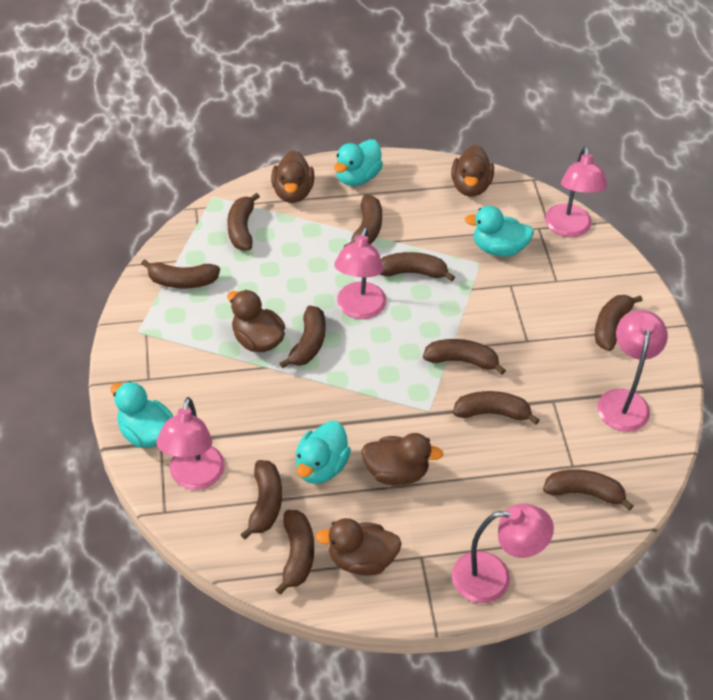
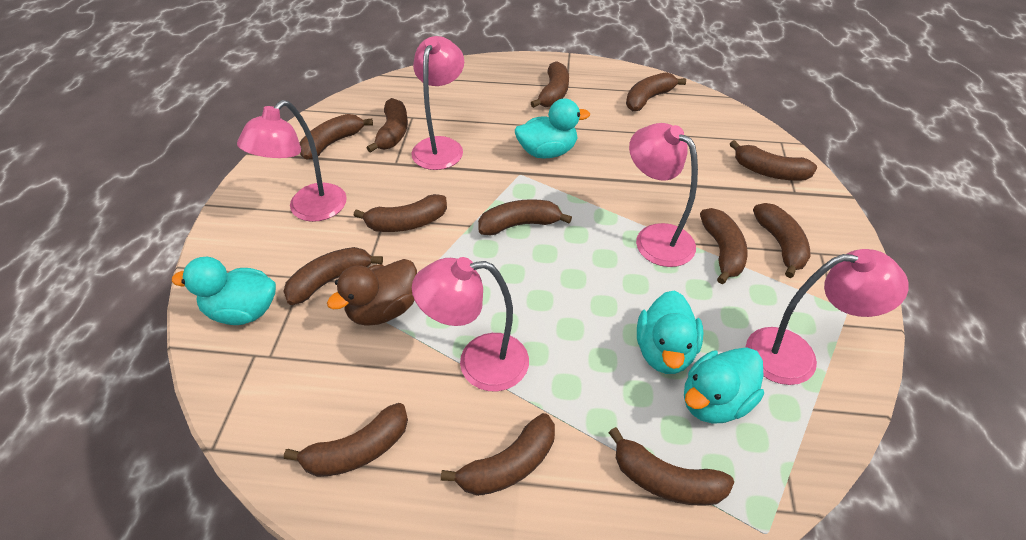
brown banana: 11 -> 13
brown duck: 5 -> 1

